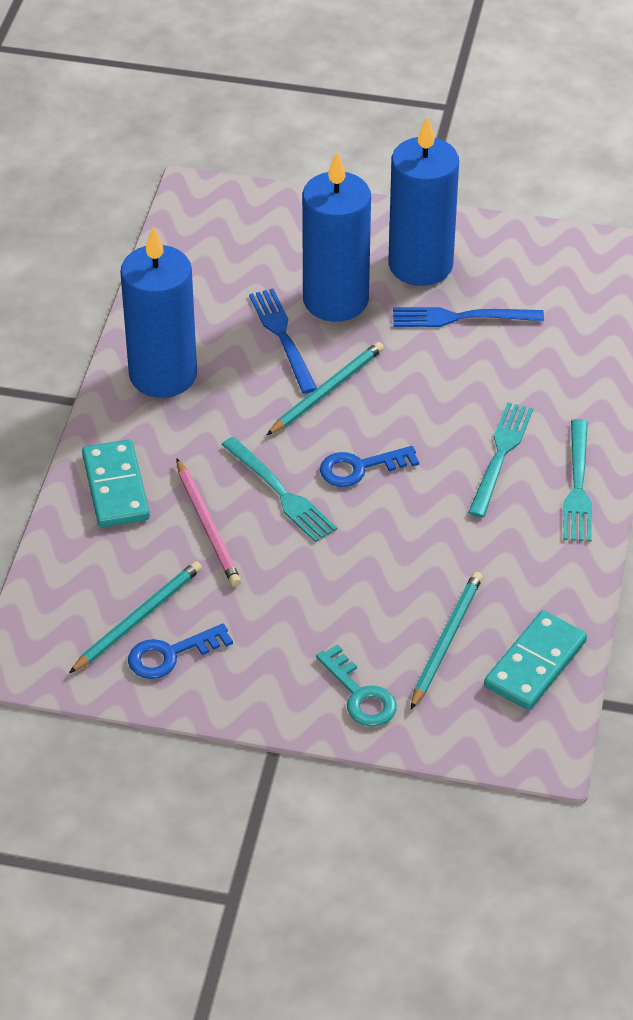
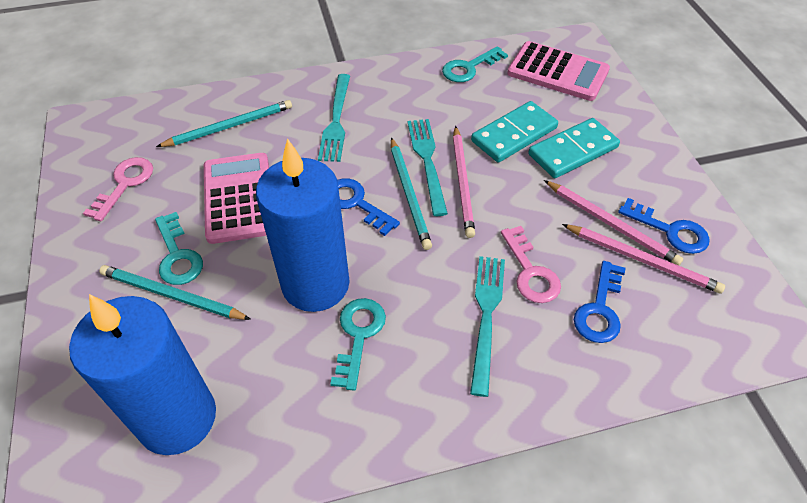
blue candle: 3 -> 2
blue fork: 2 -> 0
blue key: 2 -> 3
pink calculator: 0 -> 2
pink key: 0 -> 2
pink pencil: 1 -> 3
turquoise key: 1 -> 3

